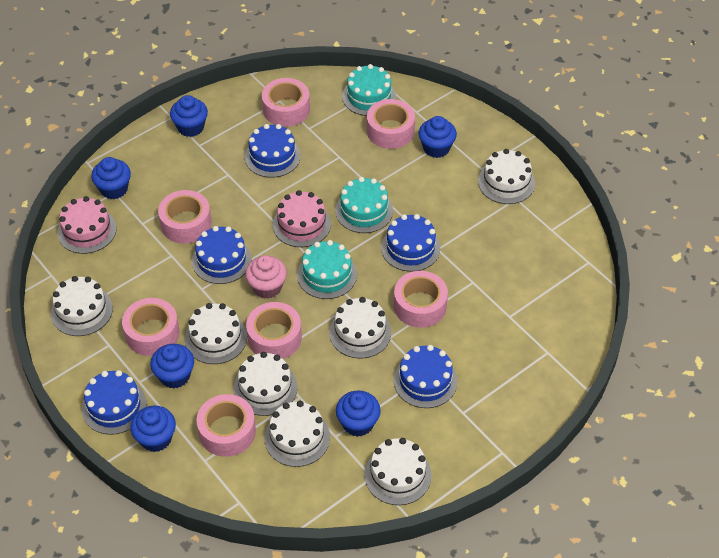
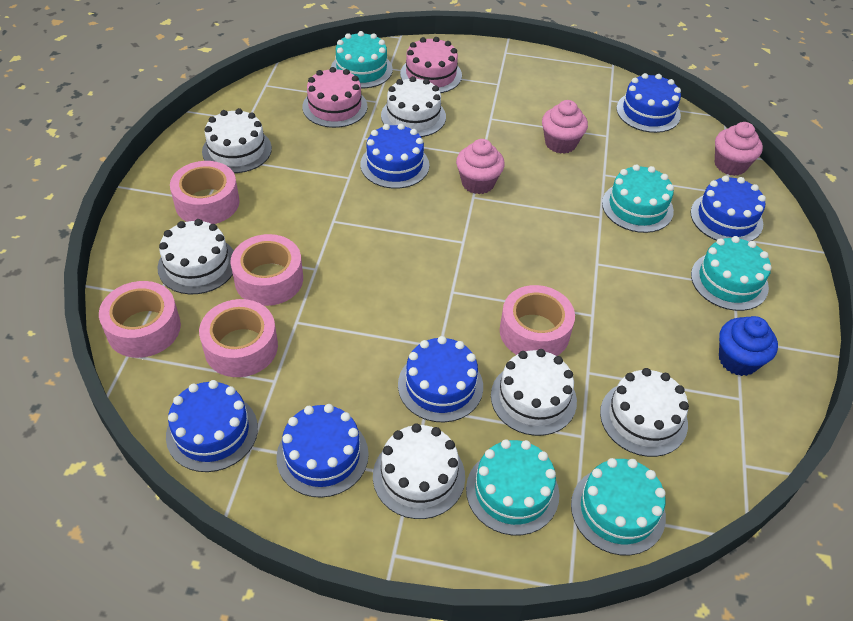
blue cake: 5 -> 6
blue cupcake: 6 -> 1
pink cupcake: 1 -> 3
pink tape: 7 -> 5
turquoise cake: 3 -> 5
white cake: 7 -> 6

